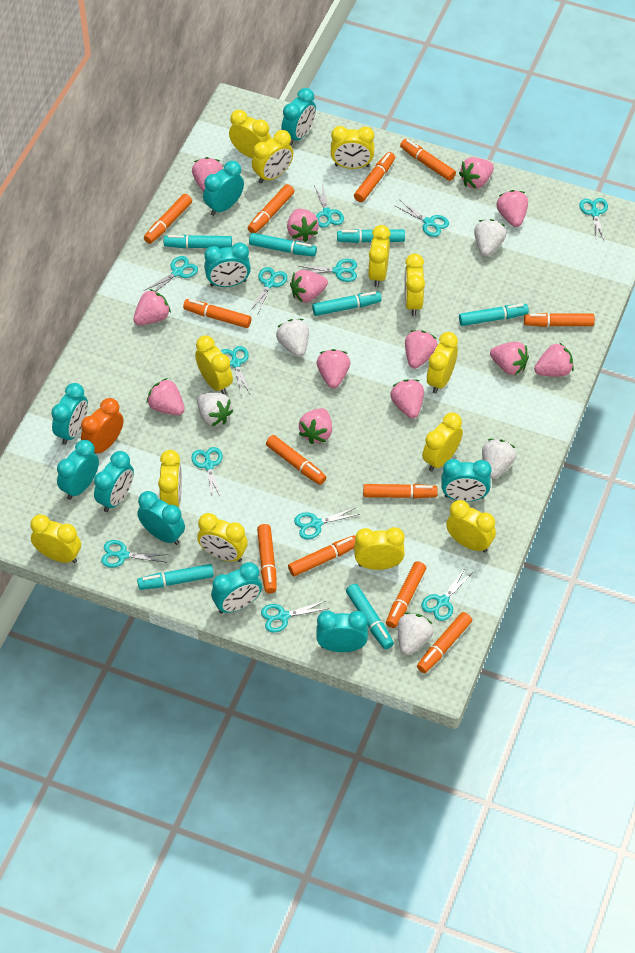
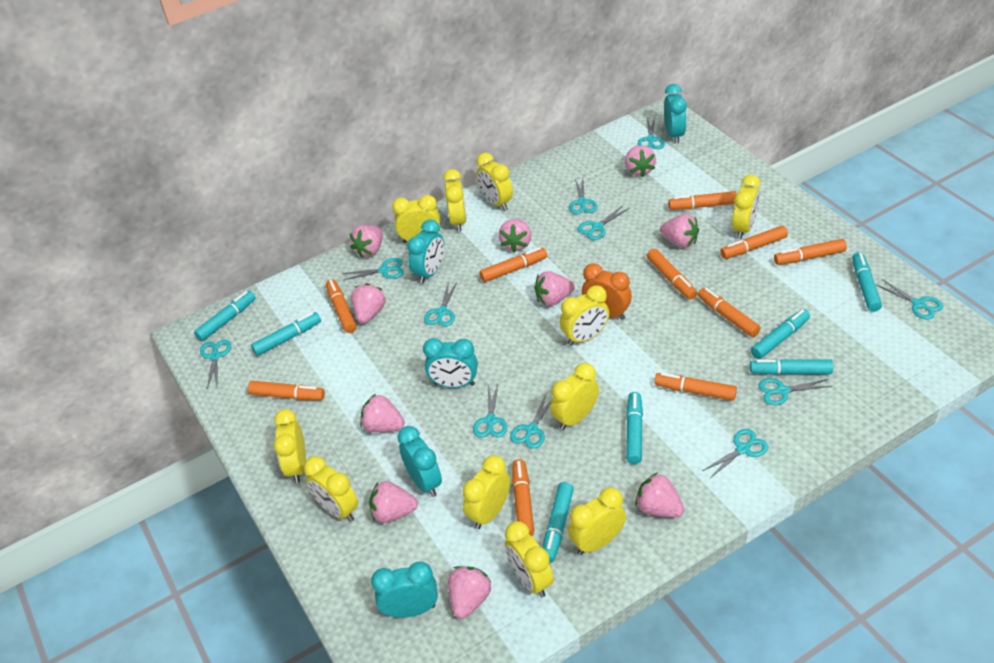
orange marker: 12 -> 10
pink strawberry: 13 -> 10
turquoise clock: 10 -> 5
turquoise scissors: 12 -> 11
white strawberry: 5 -> 0
yellow clock: 13 -> 11

